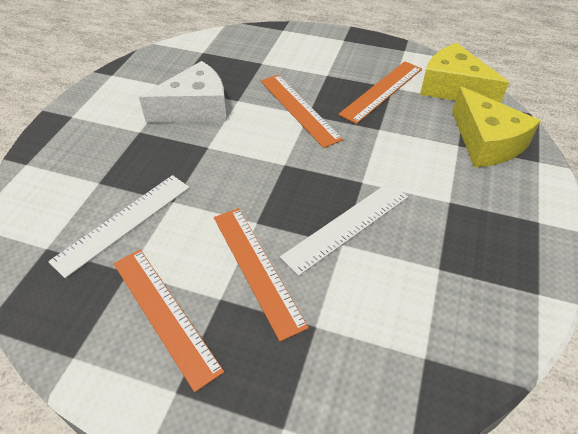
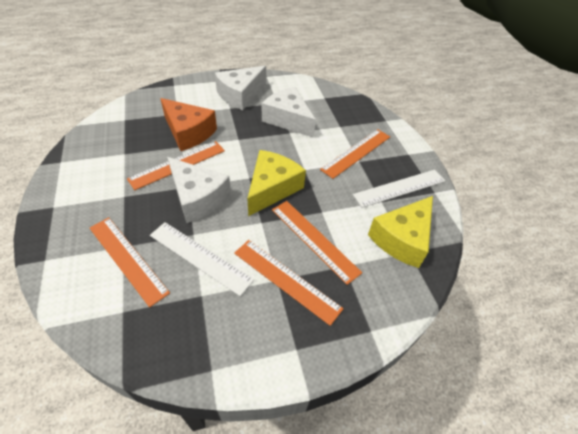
orange cheese: 0 -> 1
orange ruler: 4 -> 5
white cheese: 1 -> 3

